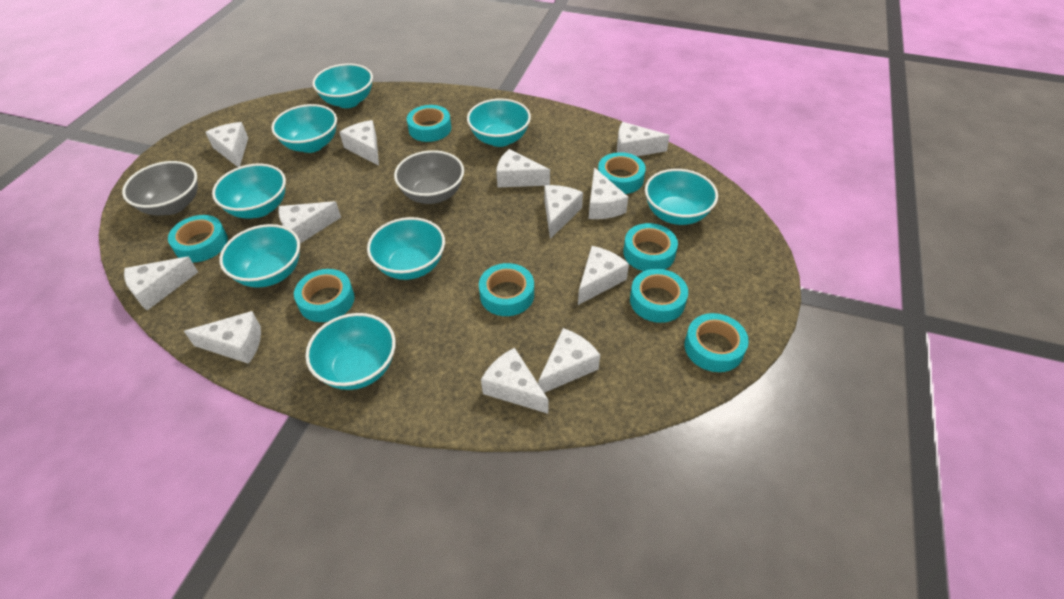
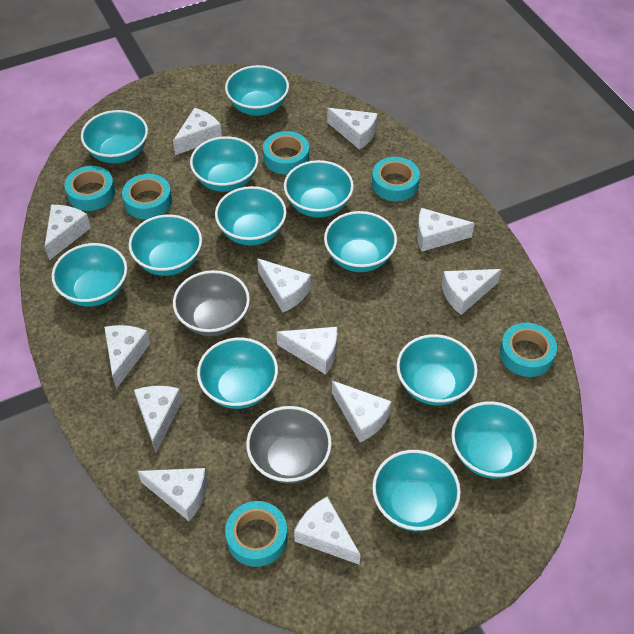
turquoise bowl: 8 -> 12
turquoise tape: 8 -> 6

